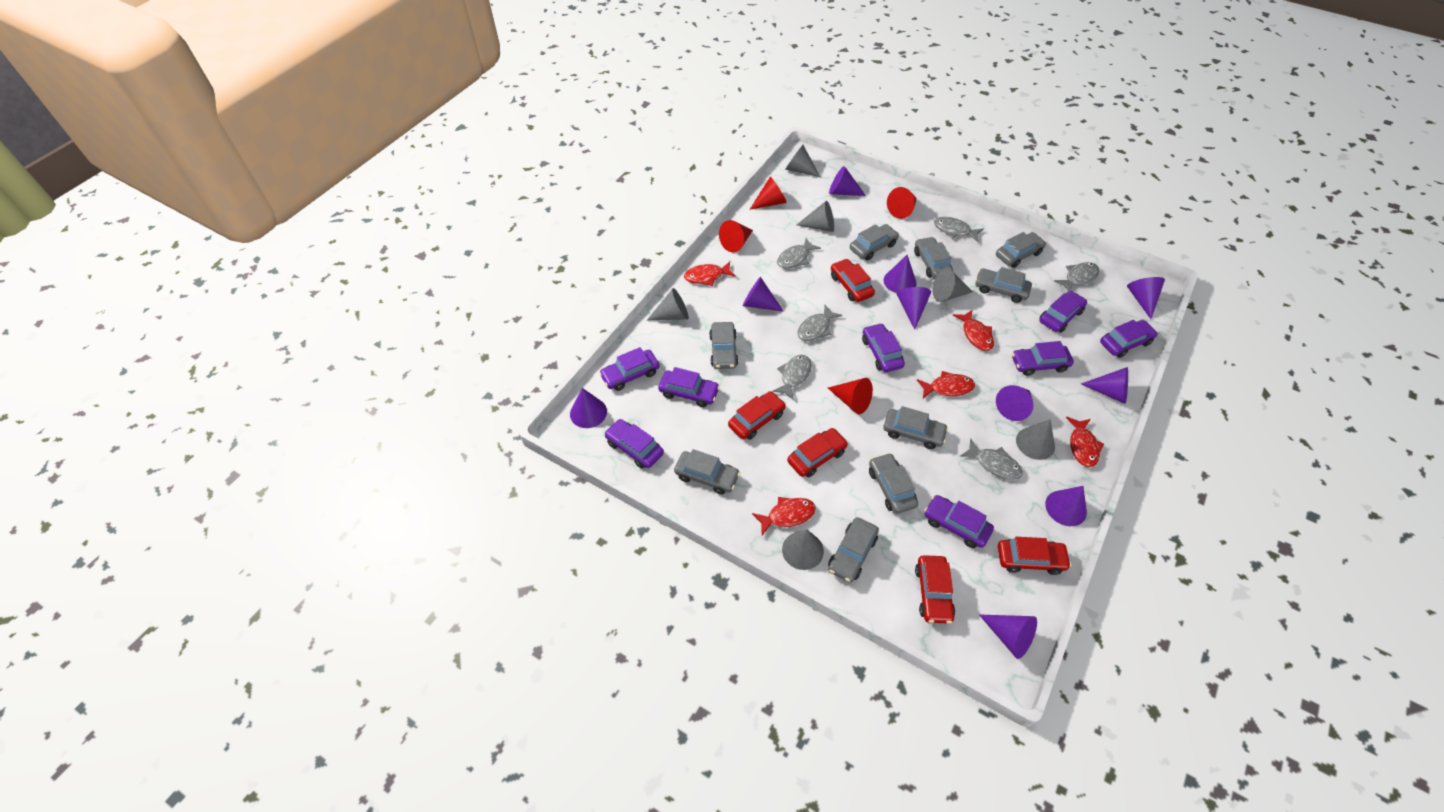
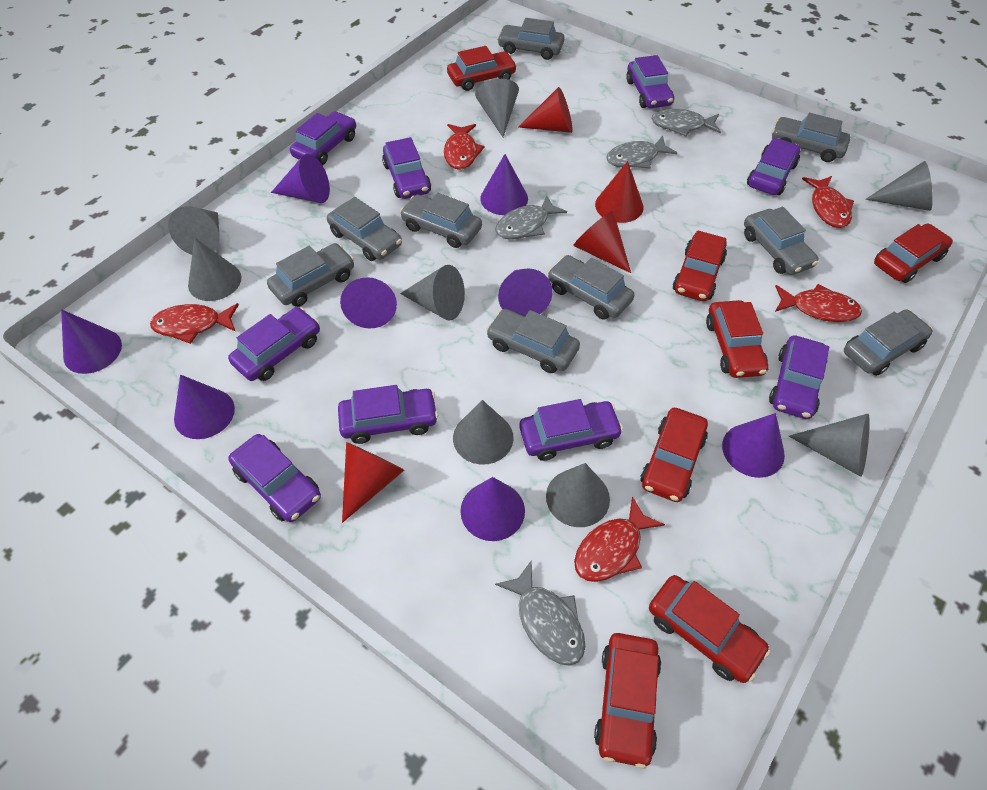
grey cone: 6 -> 8
grey fish: 6 -> 4
purple car: 8 -> 9
purple cone: 10 -> 8
red car: 5 -> 7

